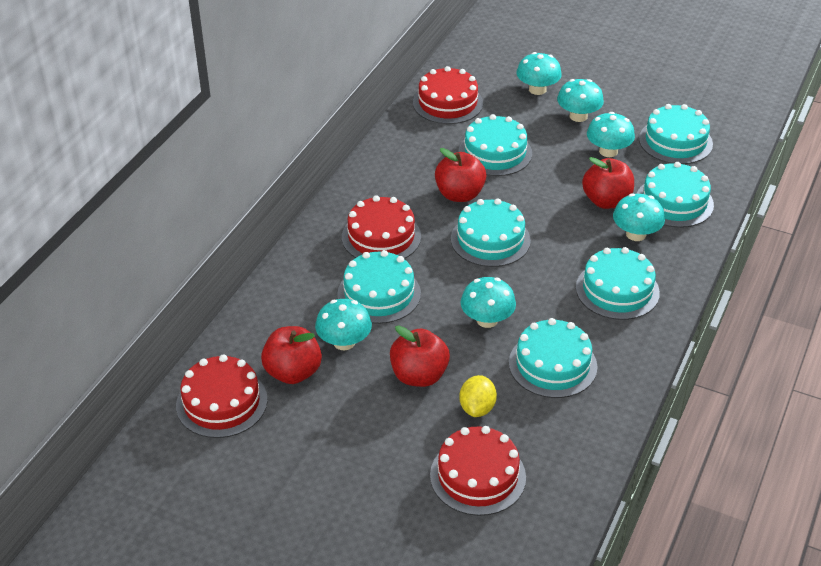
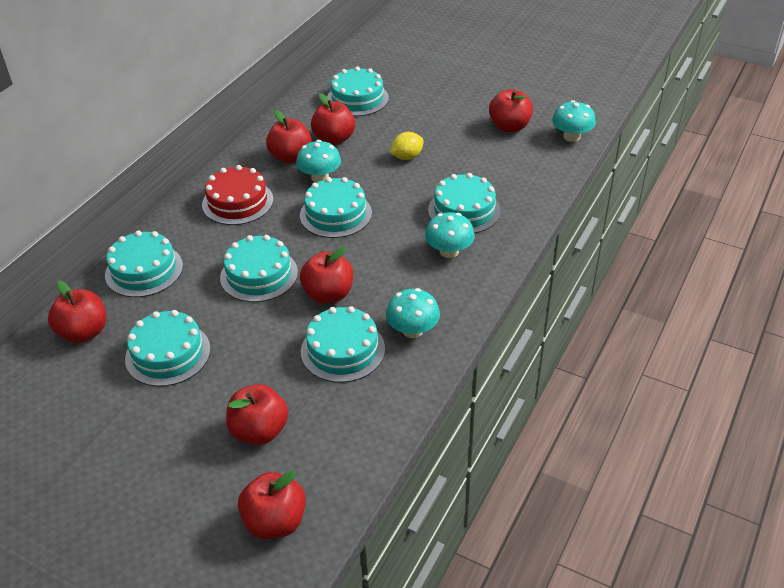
red apple: 4 -> 7
red cake: 4 -> 1
turquoise mushroom: 6 -> 4

